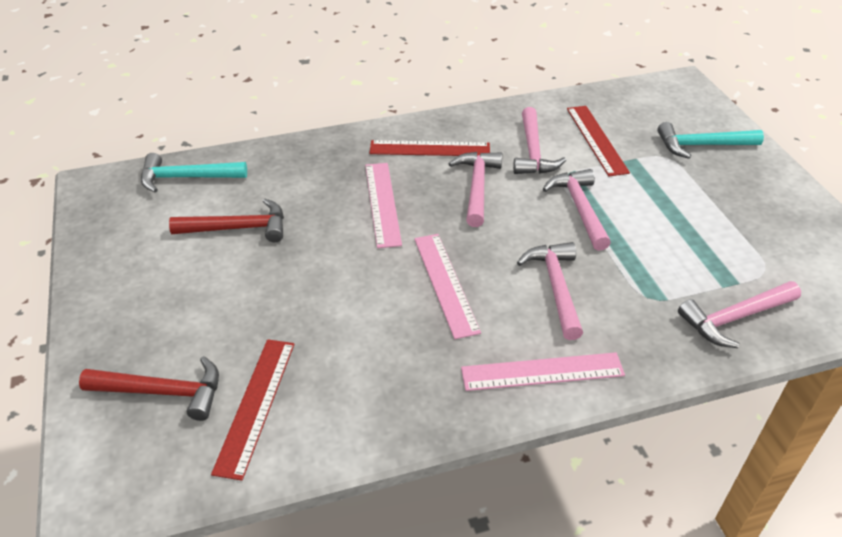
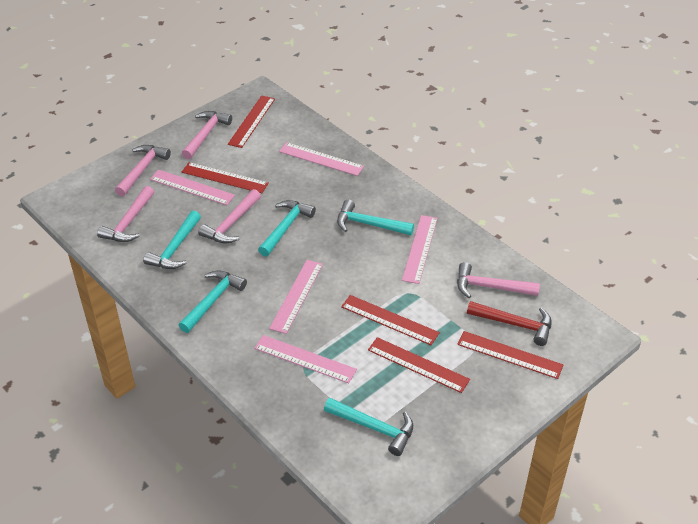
pink ruler: 3 -> 5
red hammer: 2 -> 1
red ruler: 3 -> 5
turquoise hammer: 2 -> 5

